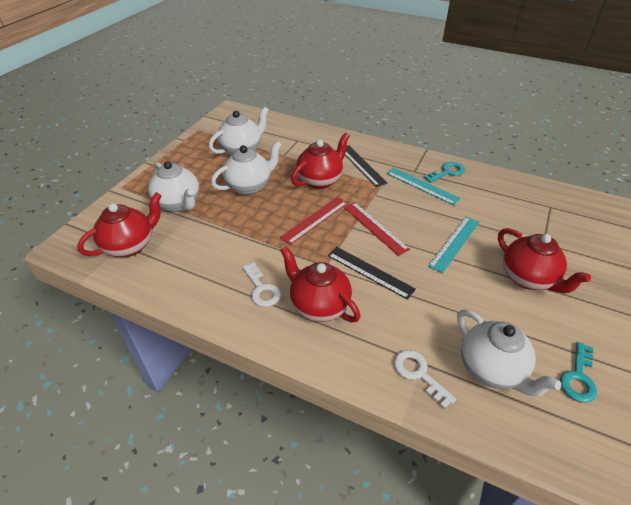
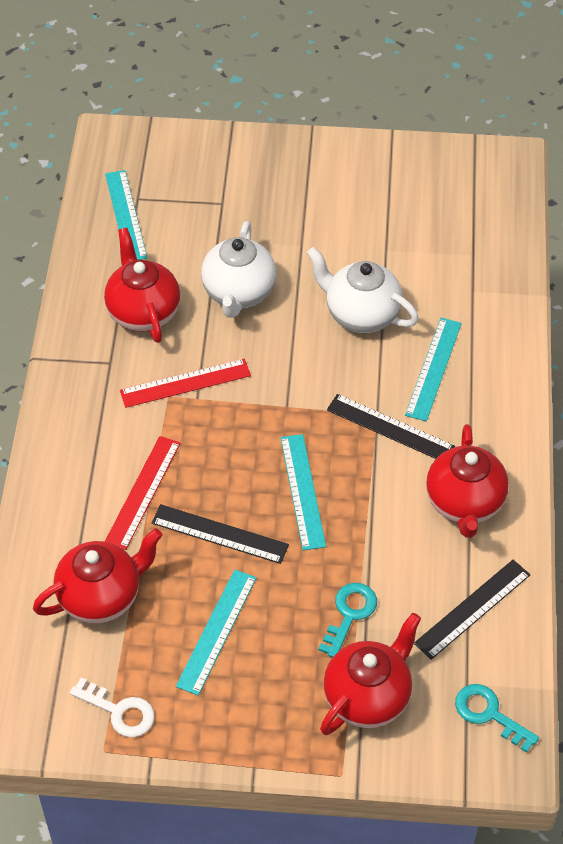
black ruler: 2 -> 3
turquoise ruler: 2 -> 4
white key: 2 -> 1
white teapot: 4 -> 2

